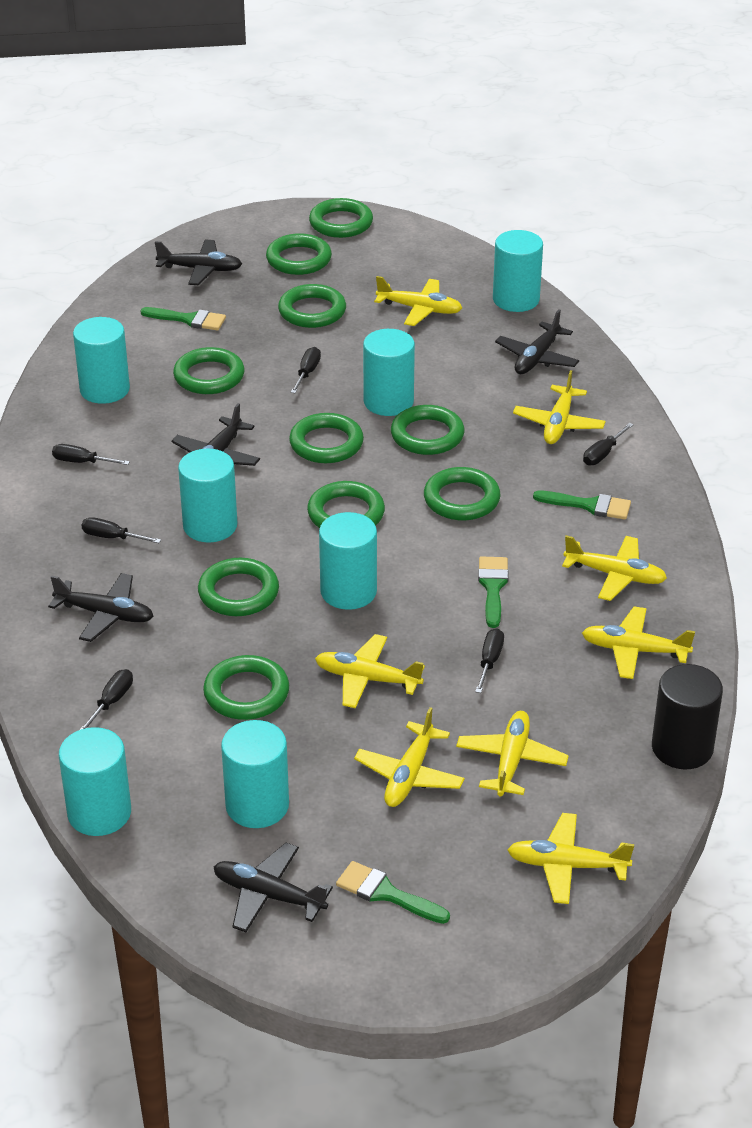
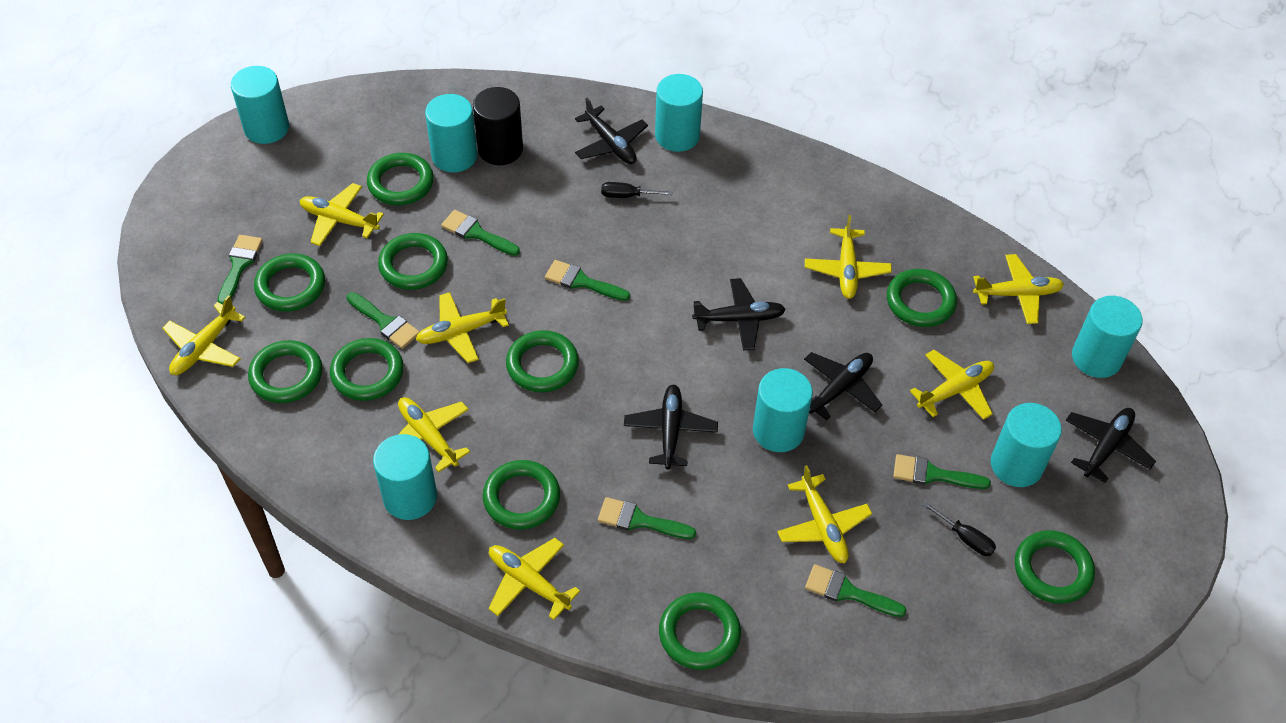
black screwdriver: 6 -> 2
green brush: 4 -> 7
yellow plane: 8 -> 9

